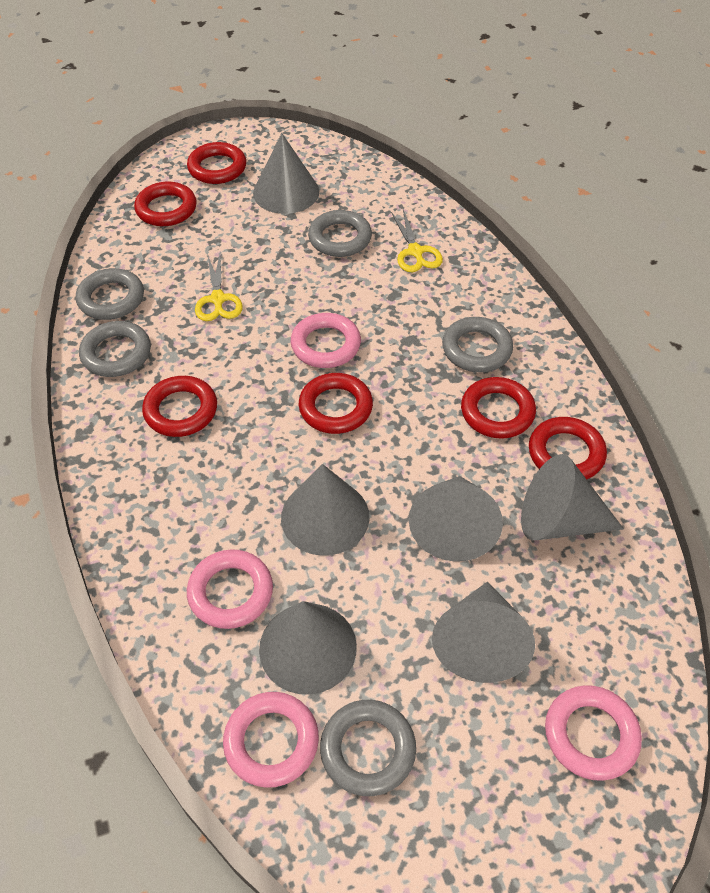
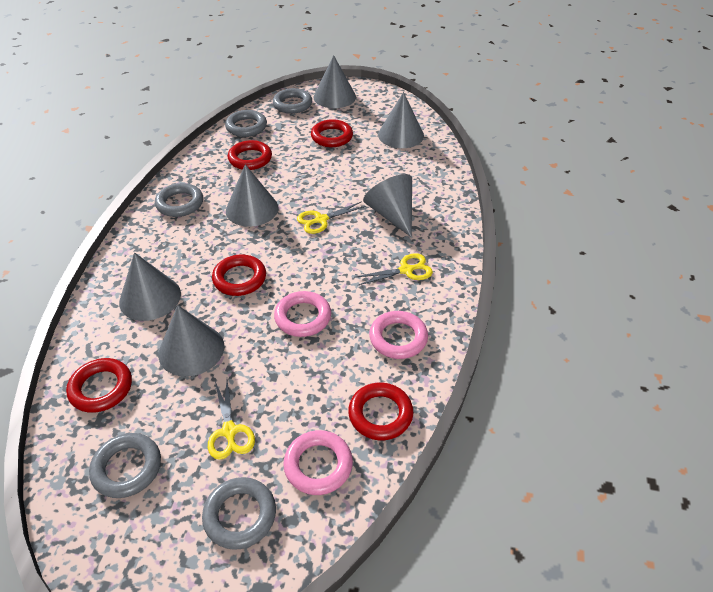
pink ring: 4 -> 3
red ring: 6 -> 5
yellow scissors: 2 -> 3

